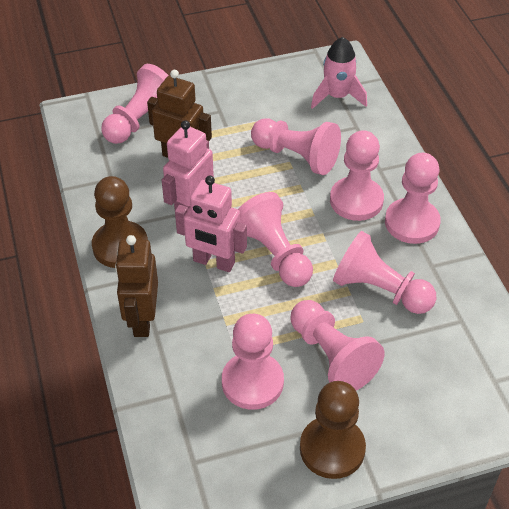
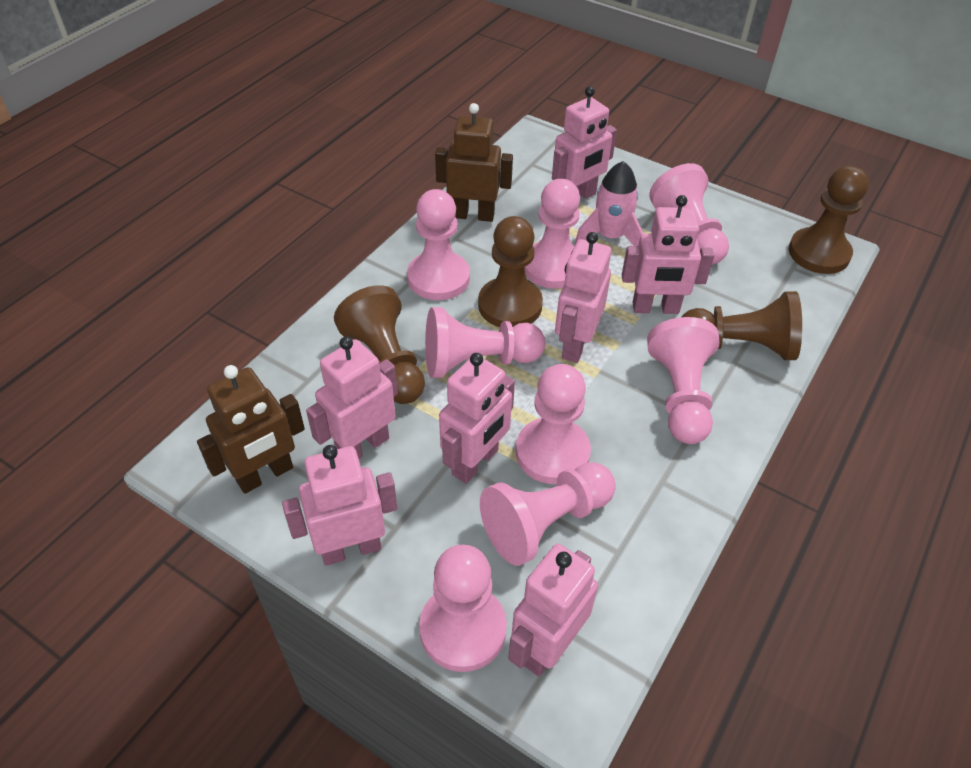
brown pawn: 2 -> 4
pink robot: 2 -> 7

